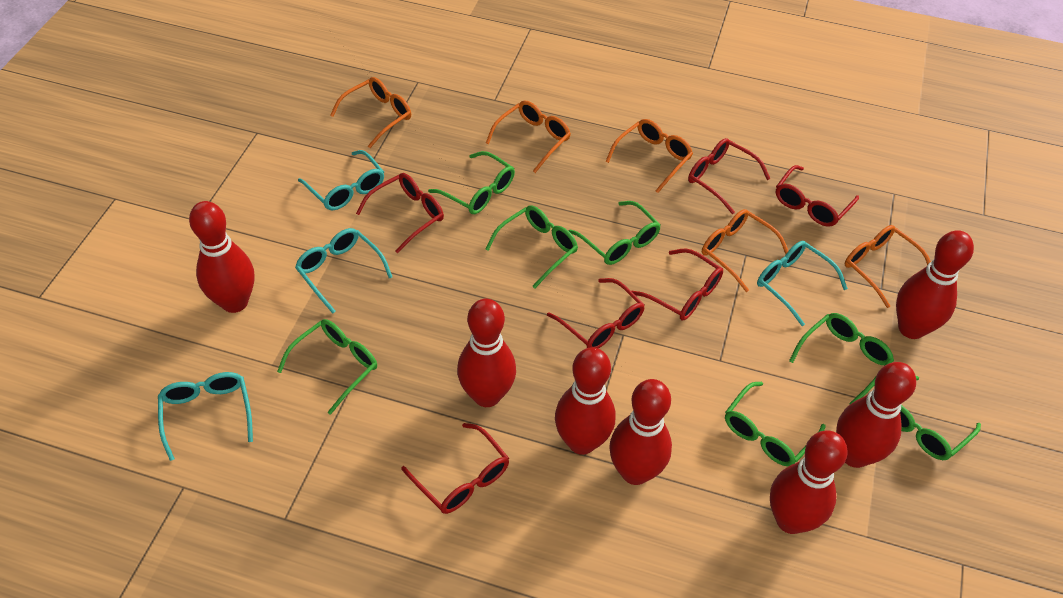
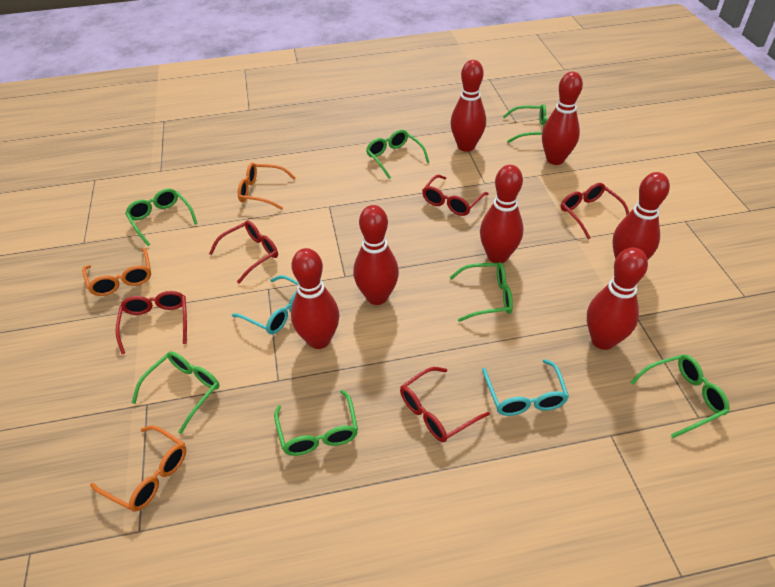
orange glasses: 5 -> 3
red glasses: 6 -> 5
turquoise glasses: 4 -> 2

